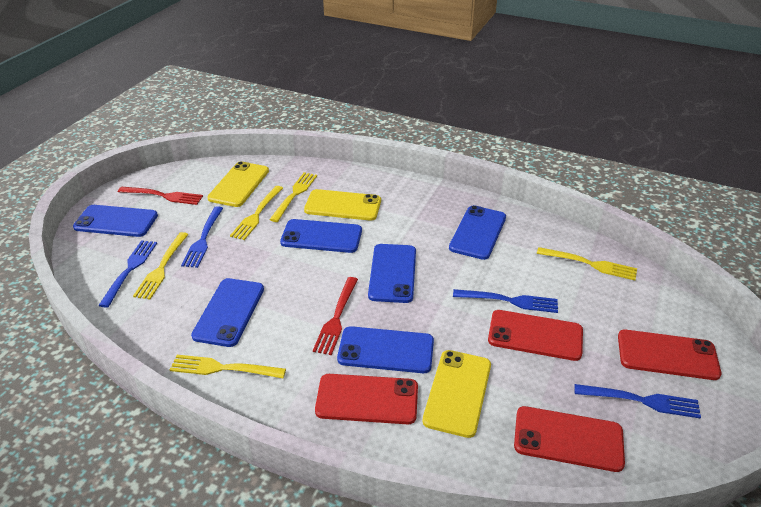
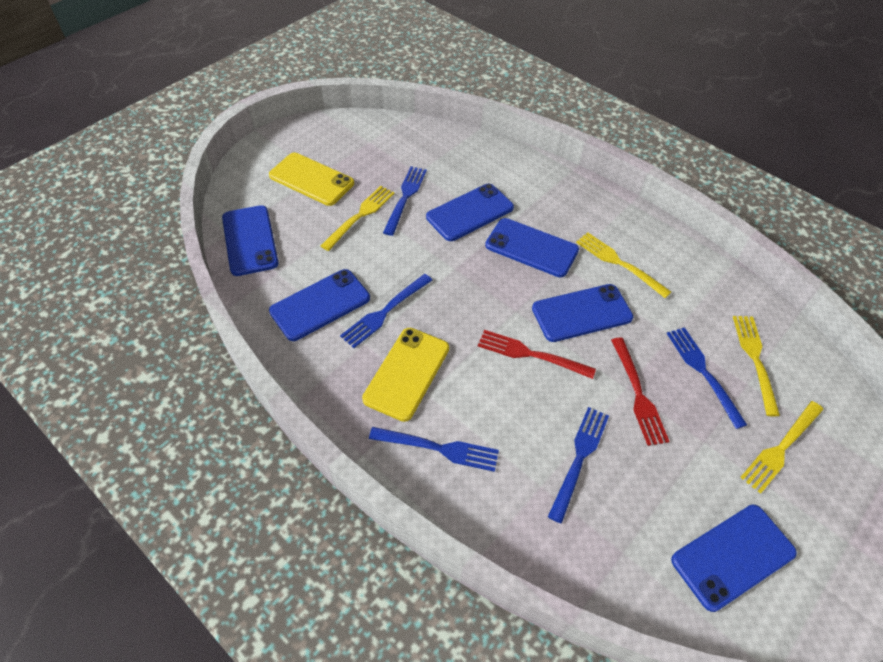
blue fork: 4 -> 5
red phone: 4 -> 0
yellow fork: 5 -> 4
yellow phone: 3 -> 2

